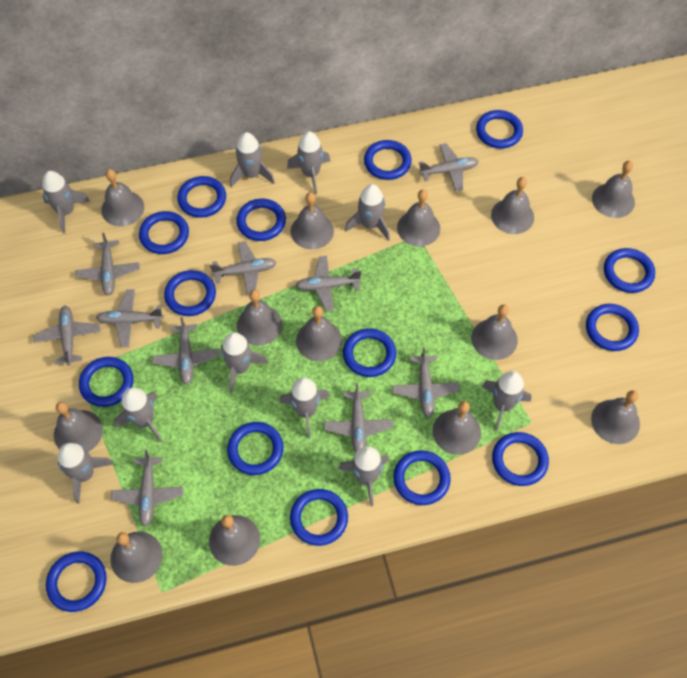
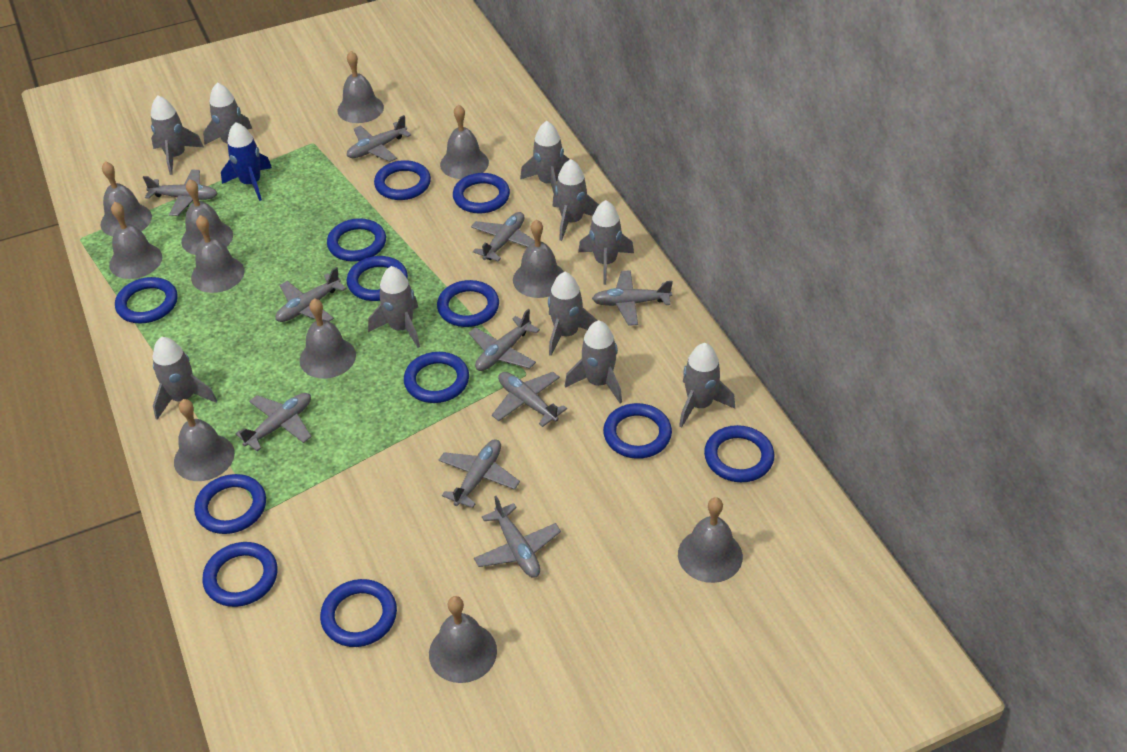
blue ring: 15 -> 12
blue rocket: 0 -> 1
grey bell: 13 -> 11

